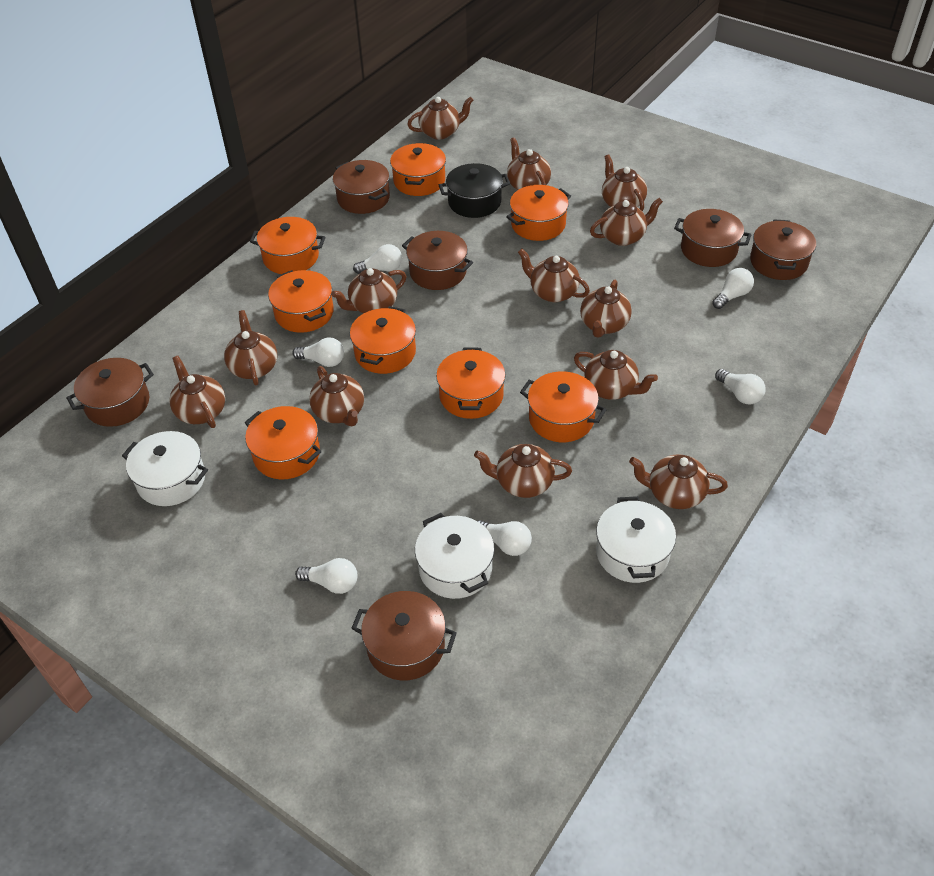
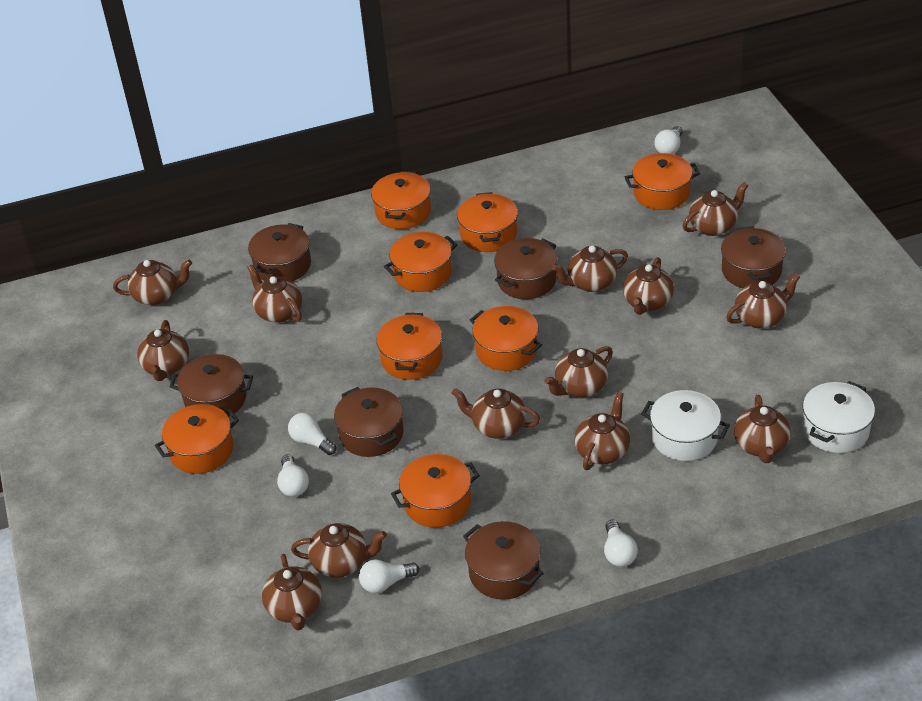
black pot: 1 -> 0
white light bulb: 6 -> 5
white pot: 3 -> 2

